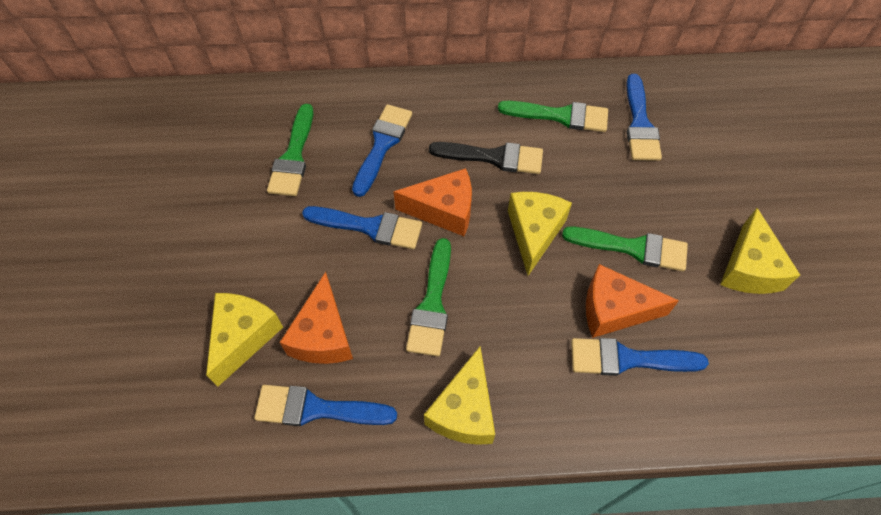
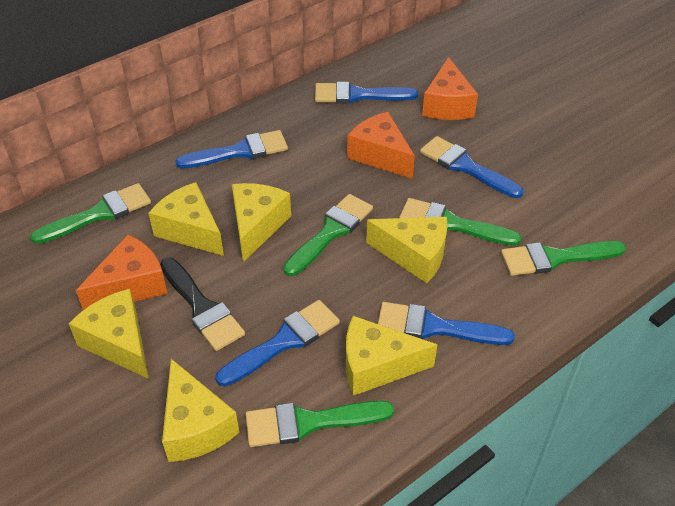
green brush: 4 -> 5
yellow cheese: 4 -> 6

